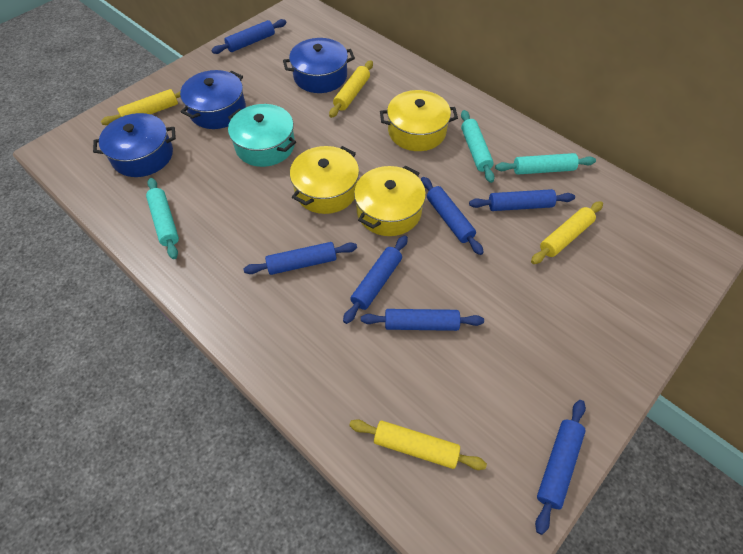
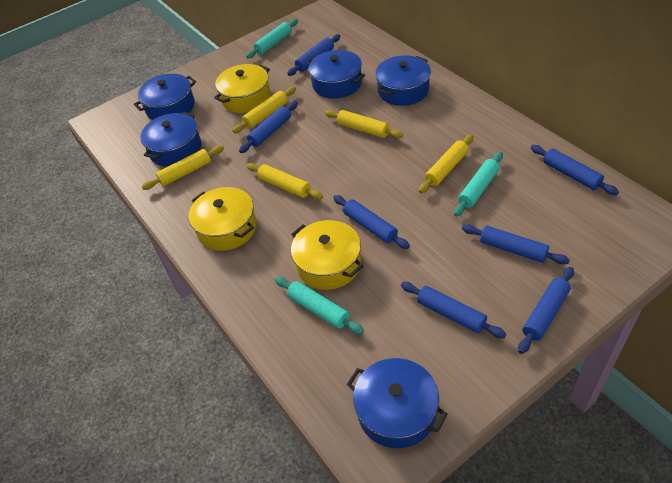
blue pot: 3 -> 5
turquoise pot: 1 -> 0
yellow rolling pin: 4 -> 5

